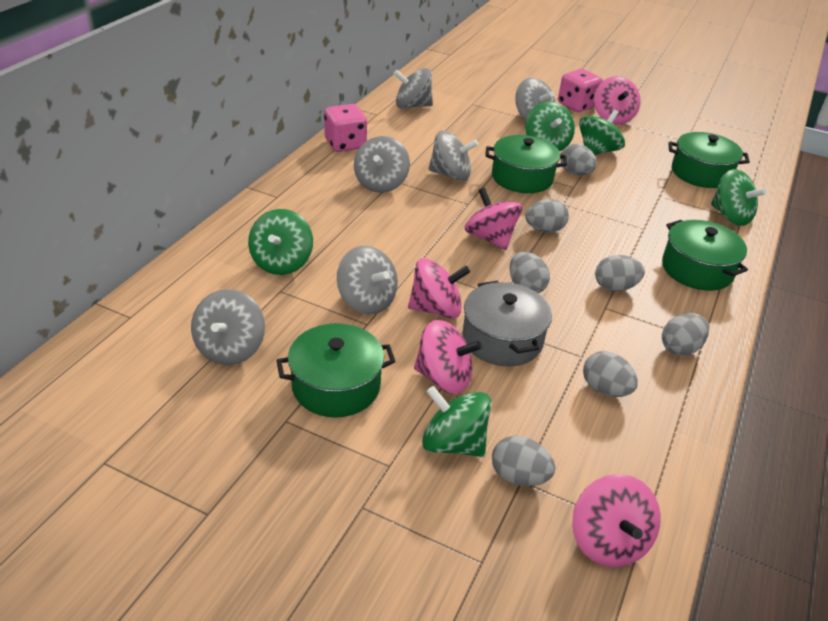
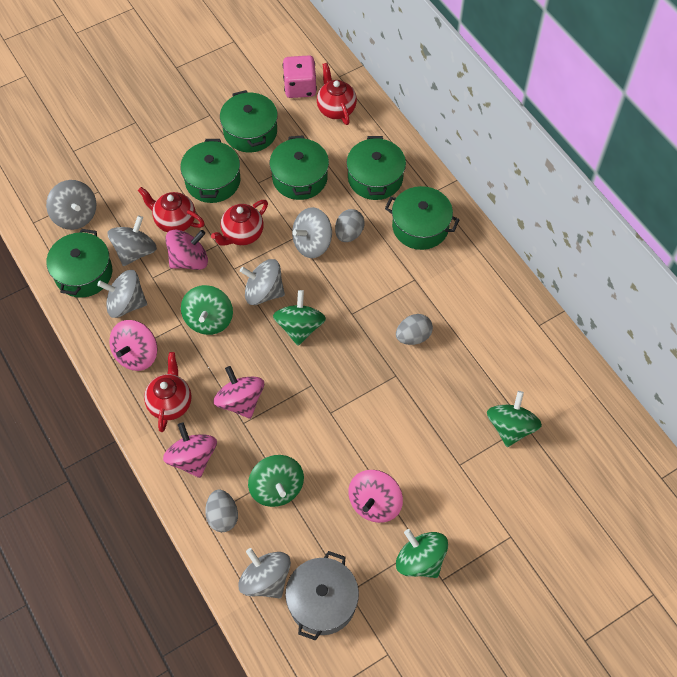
green pot: 4 -> 6
grey egg: 7 -> 3
pink dice: 2 -> 1
red teapot: 0 -> 4

